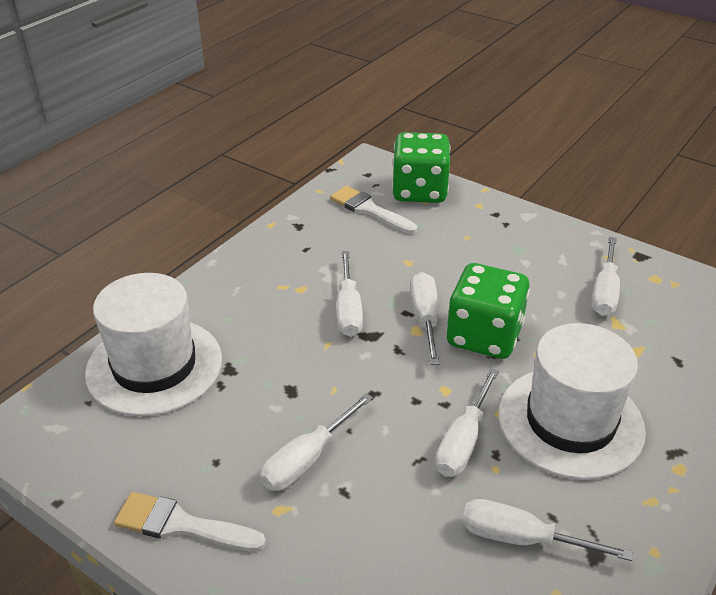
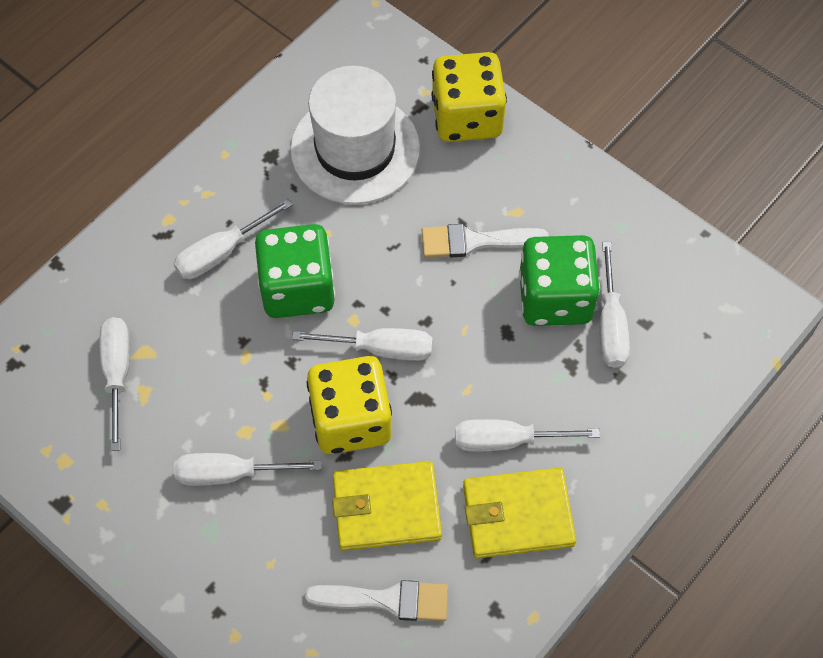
white hat: 2 -> 1
yellow dice: 0 -> 2
yellow wallet: 0 -> 2

